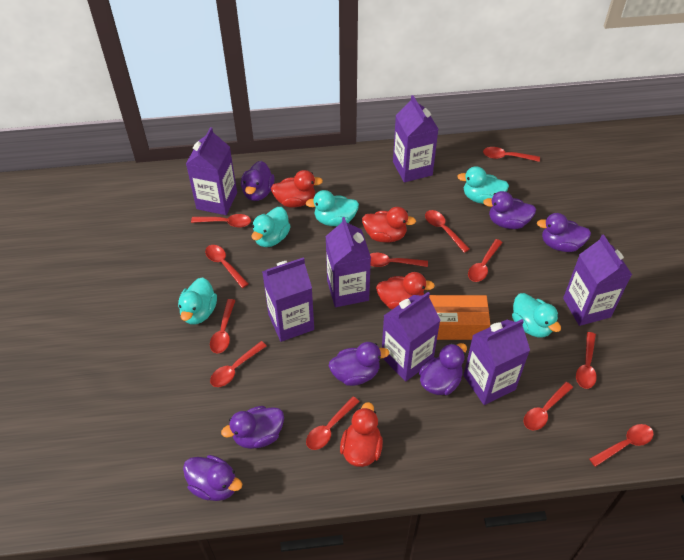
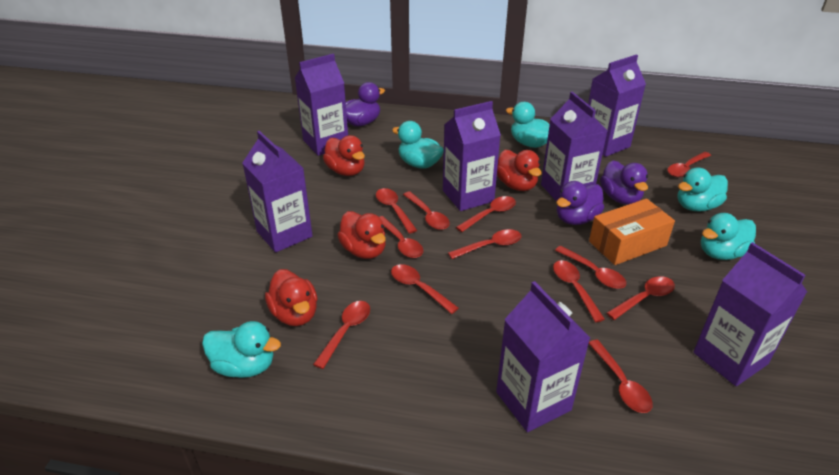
purple duck: 7 -> 3

